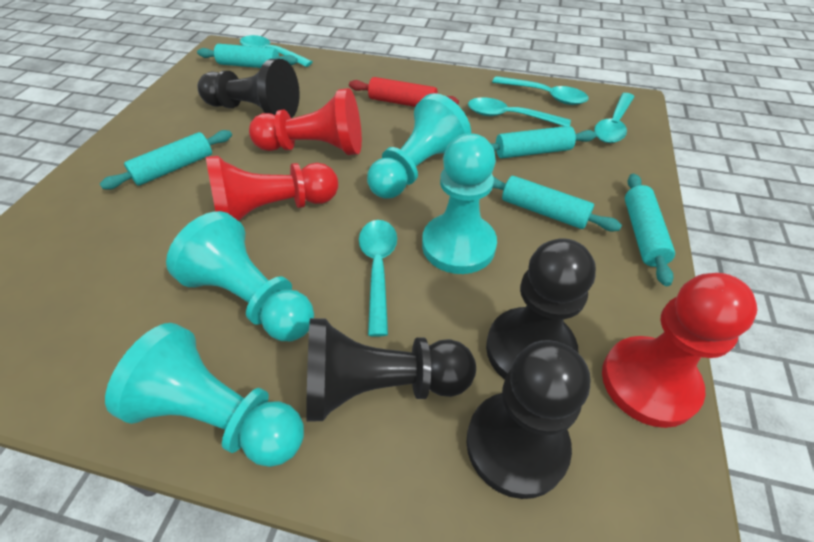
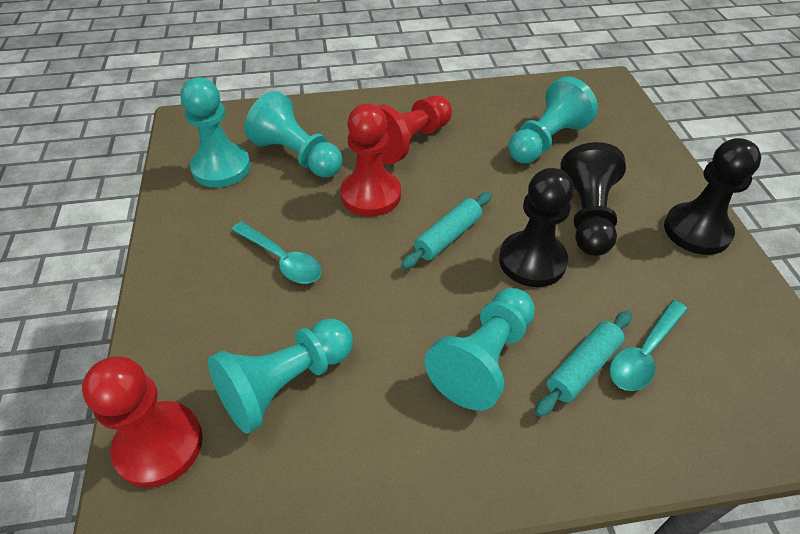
black pawn: 4 -> 3
red rolling pin: 1 -> 0
turquoise pawn: 4 -> 5
turquoise rolling pin: 5 -> 2
turquoise spoon: 5 -> 2

